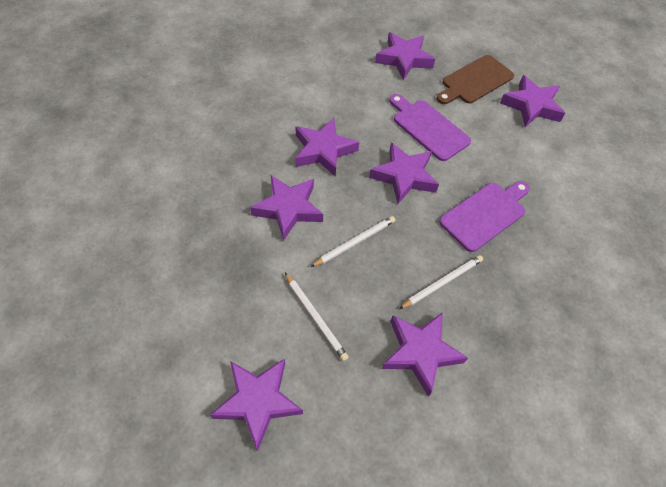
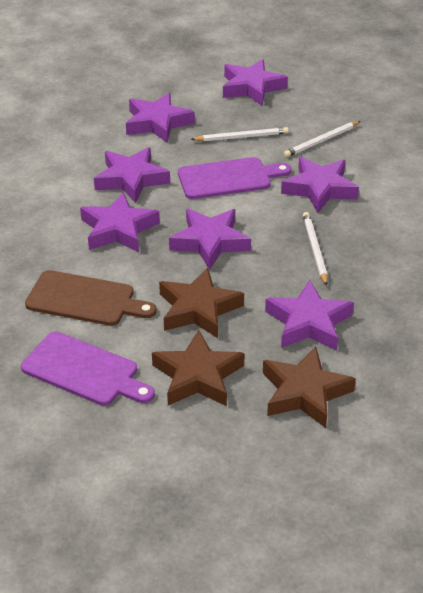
brown star: 0 -> 3

